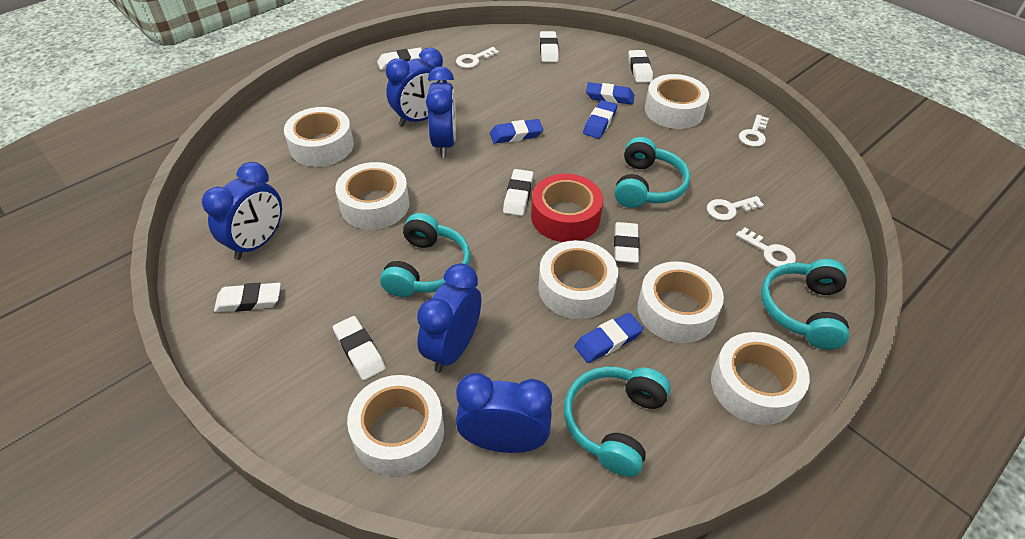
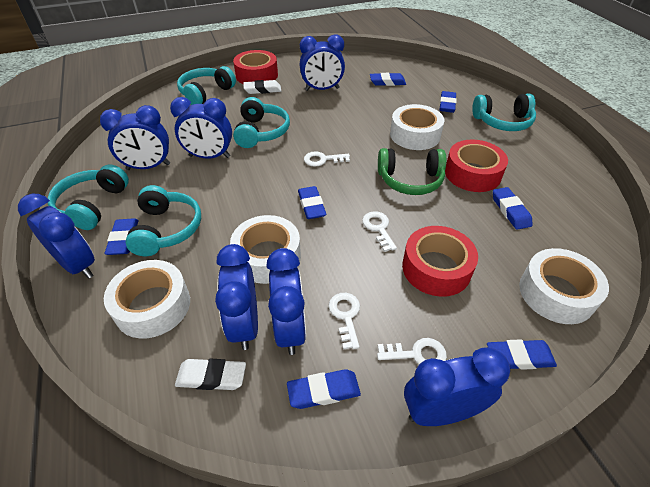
blue clock: 5 -> 7
blue eraser: 4 -> 7
green headphones: 0 -> 1
red tape: 1 -> 3
turquoise headphones: 4 -> 5
white eraser: 7 -> 2
white tape: 7 -> 4

